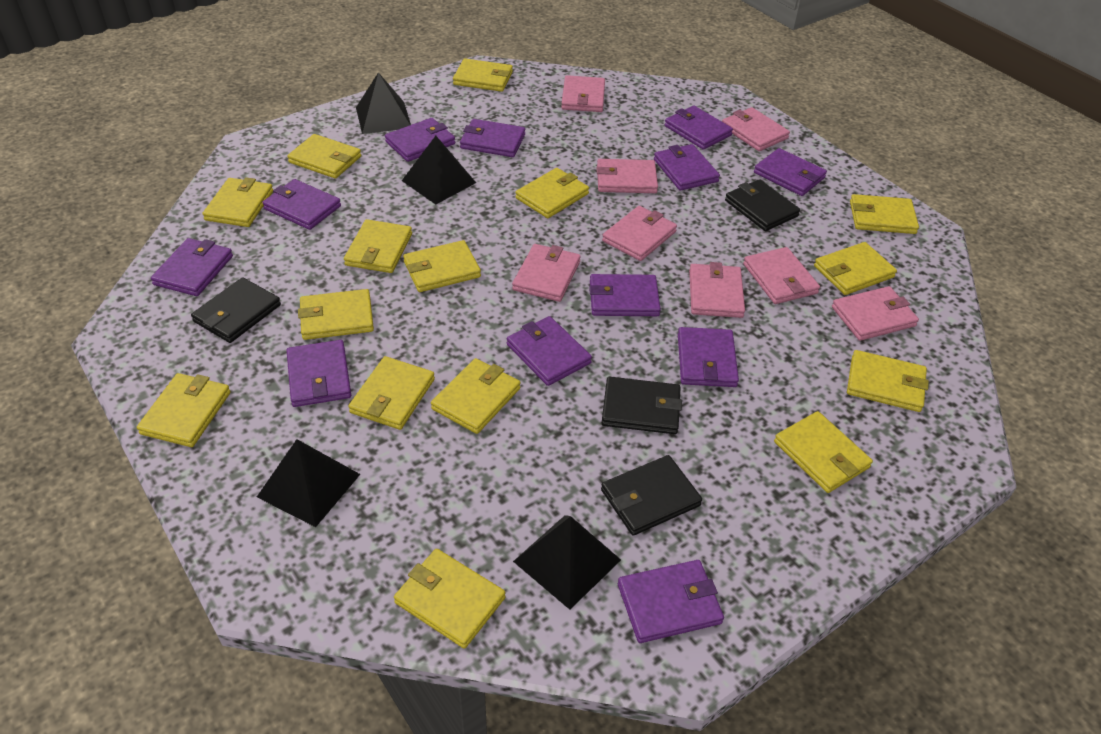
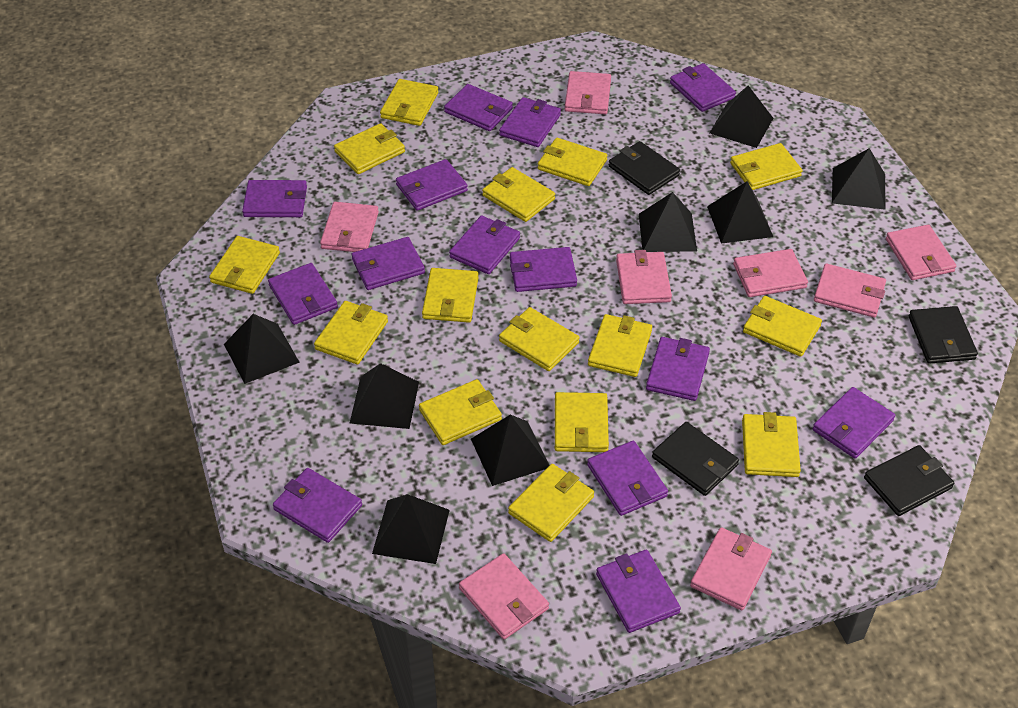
black pyramid: 4 -> 8
purple wallet: 12 -> 14

